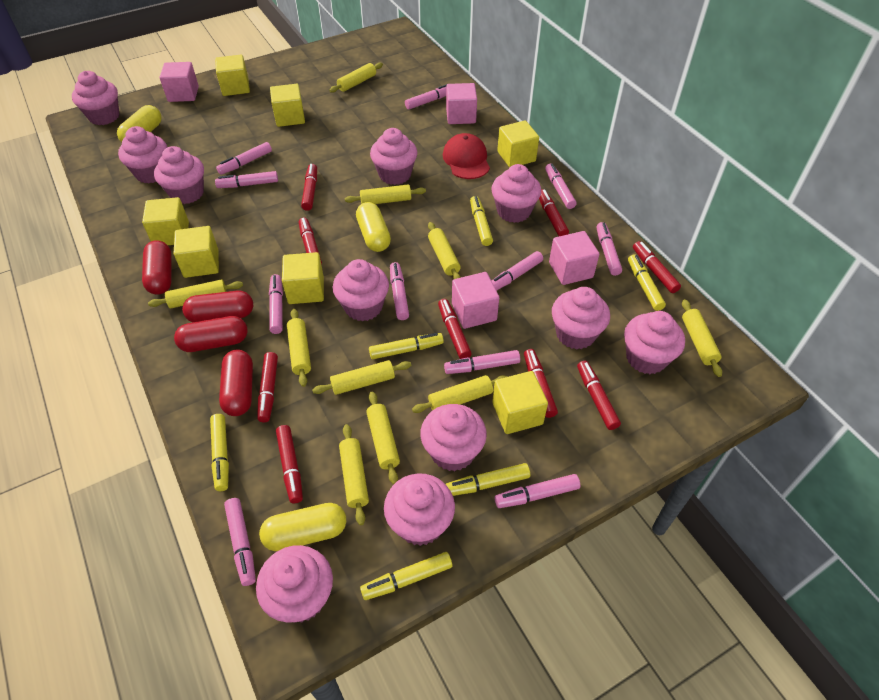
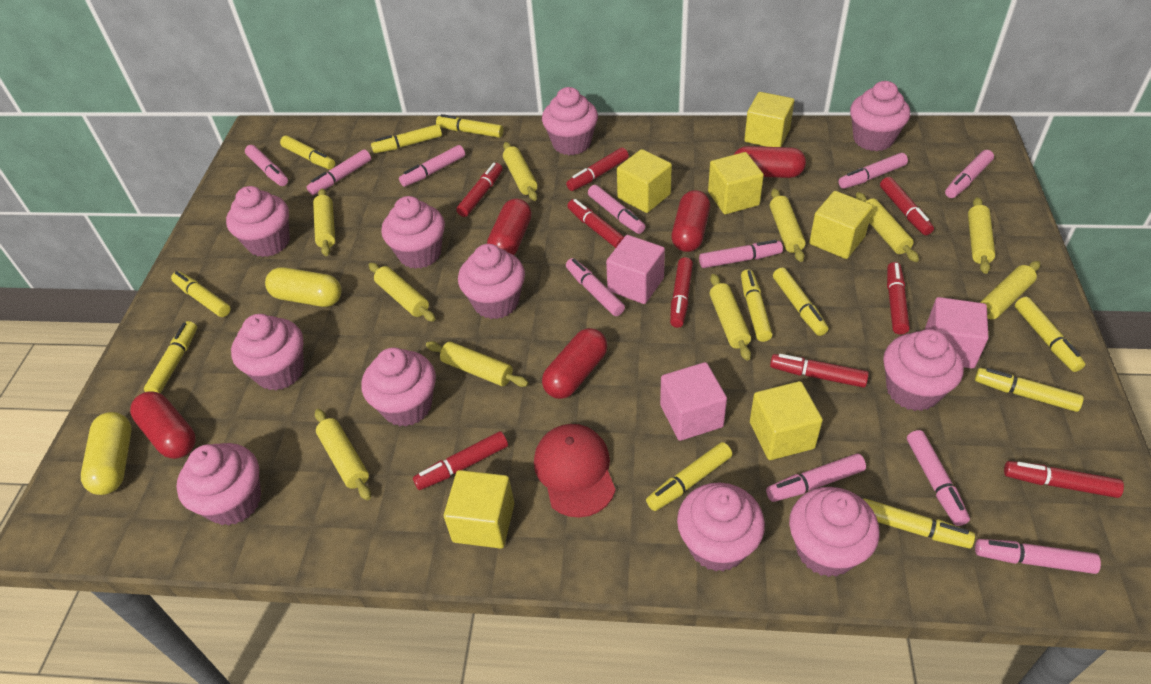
pink cube: 4 -> 3
red capsule: 4 -> 5
yellow capsule: 3 -> 2
yellow cube: 7 -> 6
yellow marker: 6 -> 11

